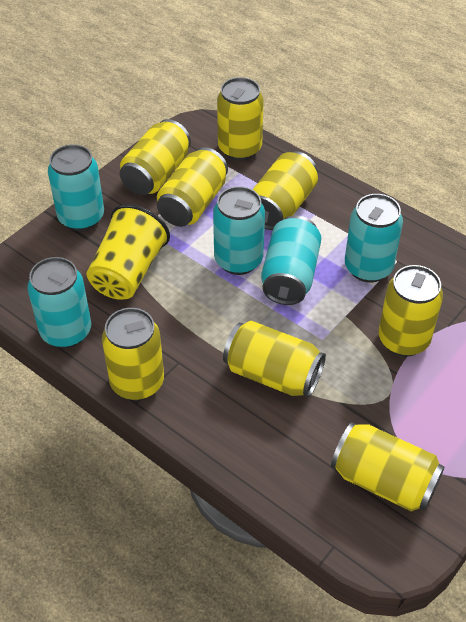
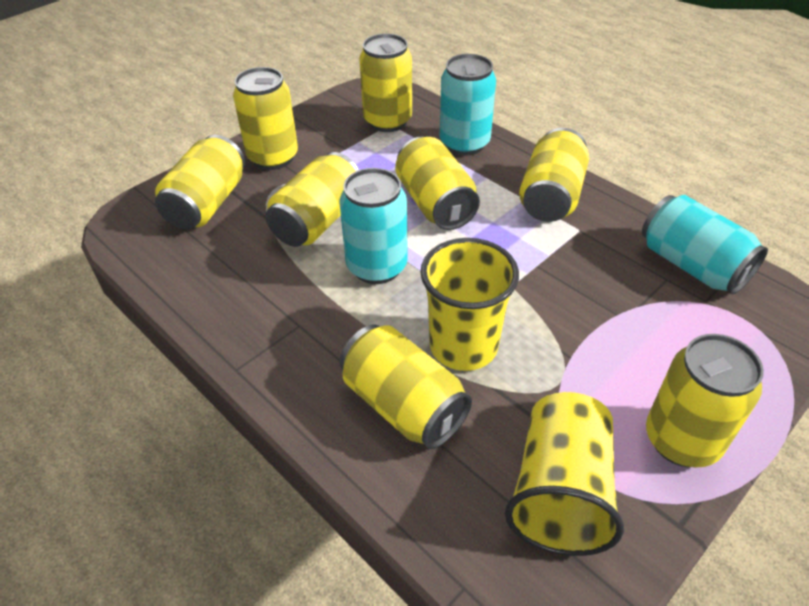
turquoise can: 5 -> 3
yellow cup: 1 -> 2

